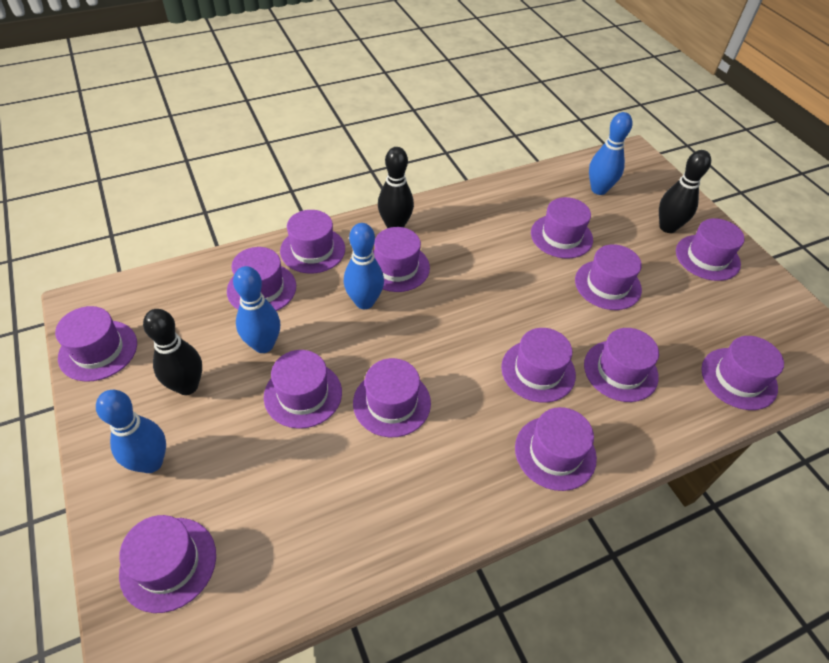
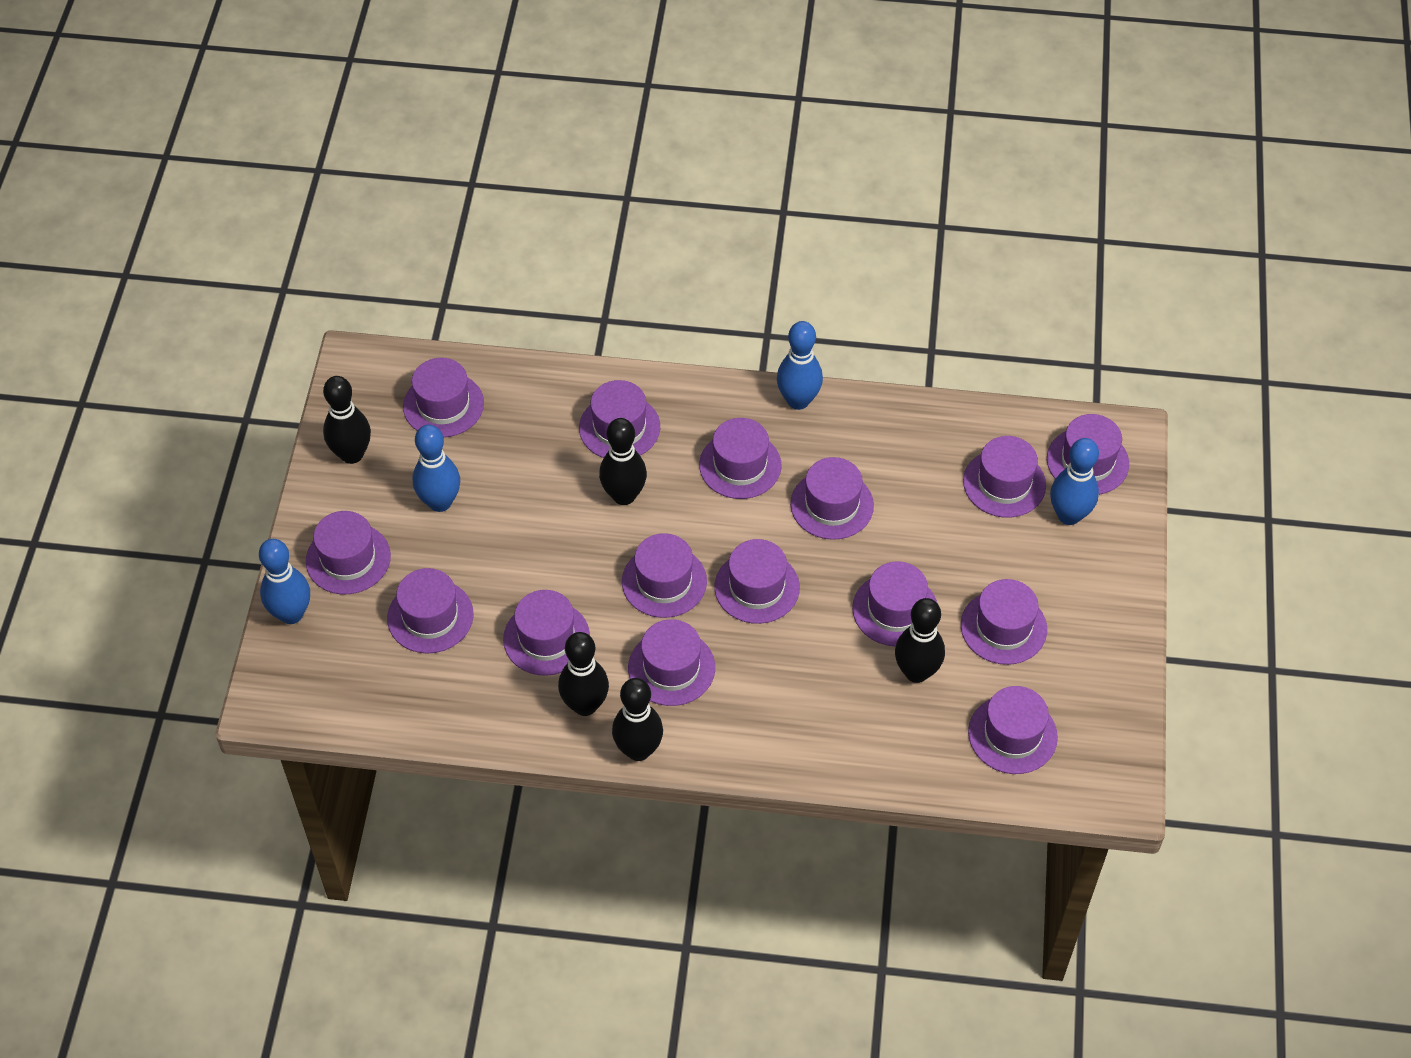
black bowling pin: 3 -> 5
purple hat: 14 -> 15

